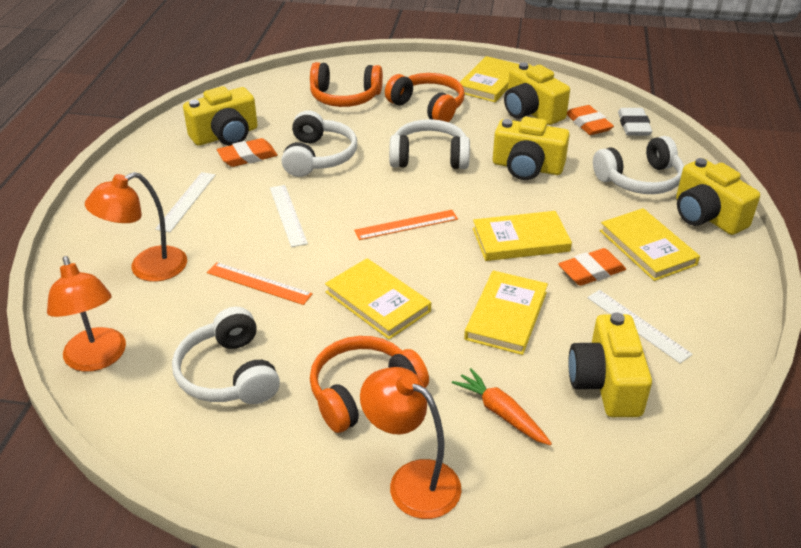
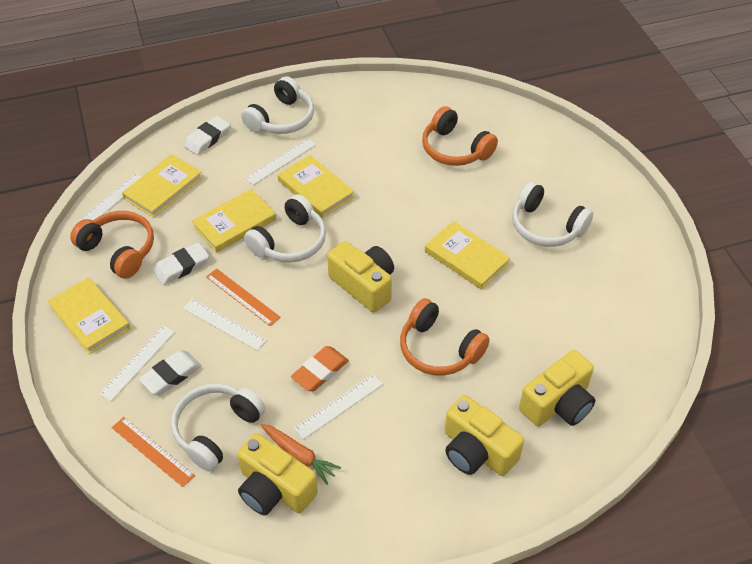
orange eraser: 3 -> 1
orange lamp: 3 -> 0
white eraser: 1 -> 3
white ruler: 3 -> 5
yellow camera: 5 -> 4

